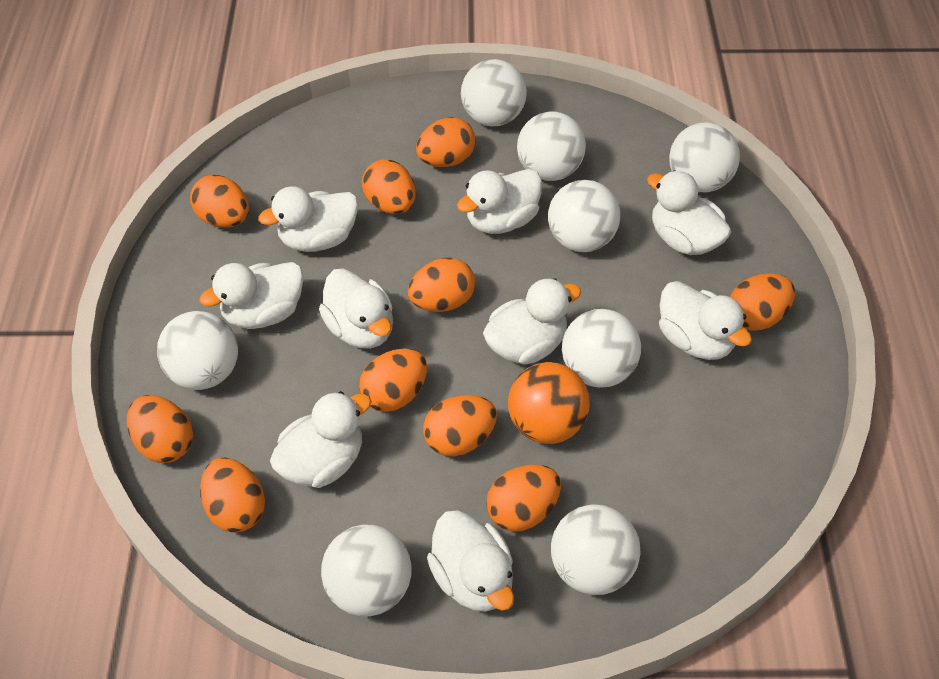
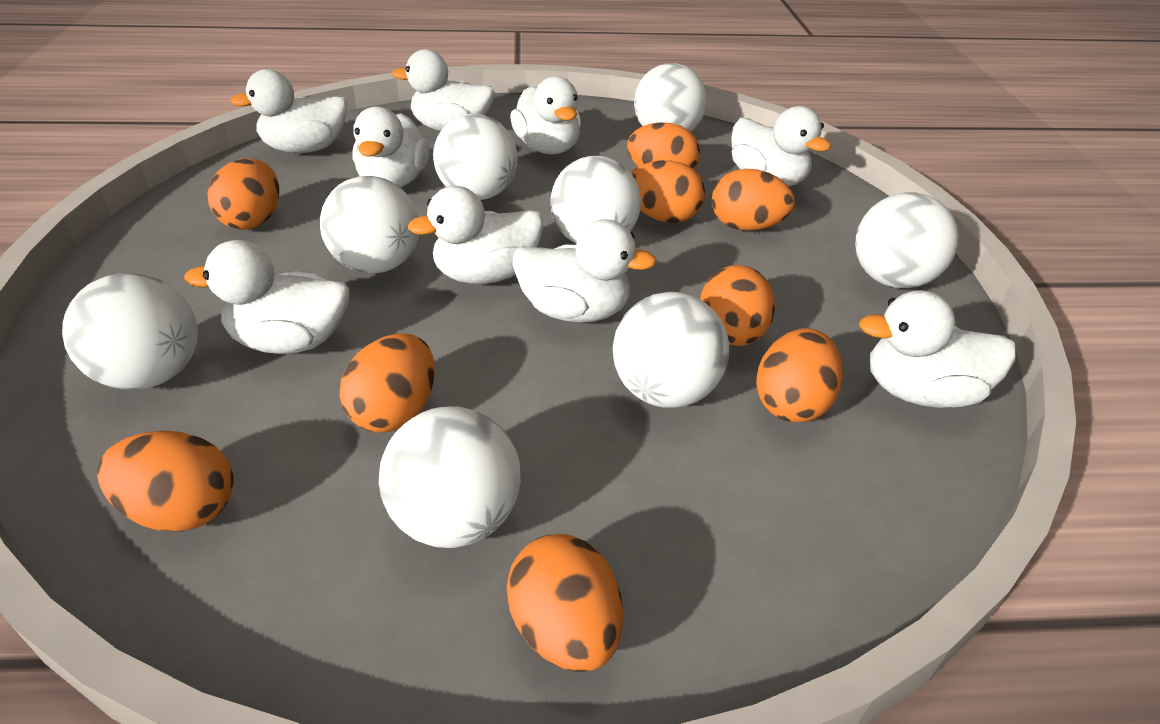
orange ball: 1 -> 0
orange egg: 10 -> 9

